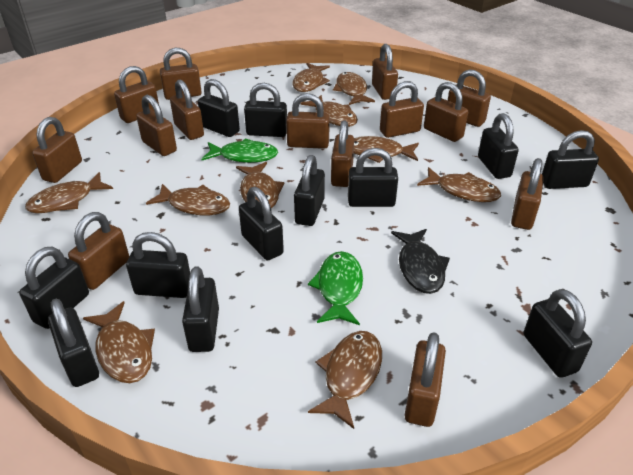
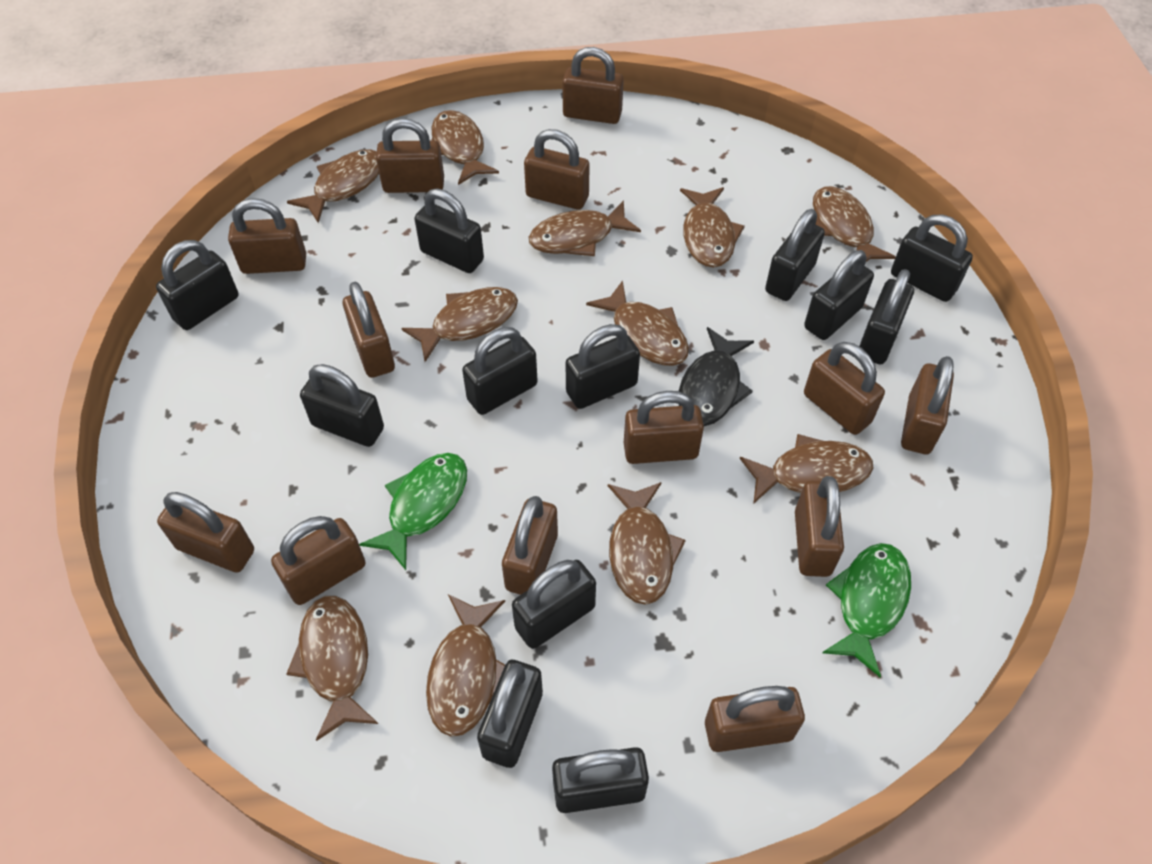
brown fish: 10 -> 11
brown padlock: 14 -> 13

